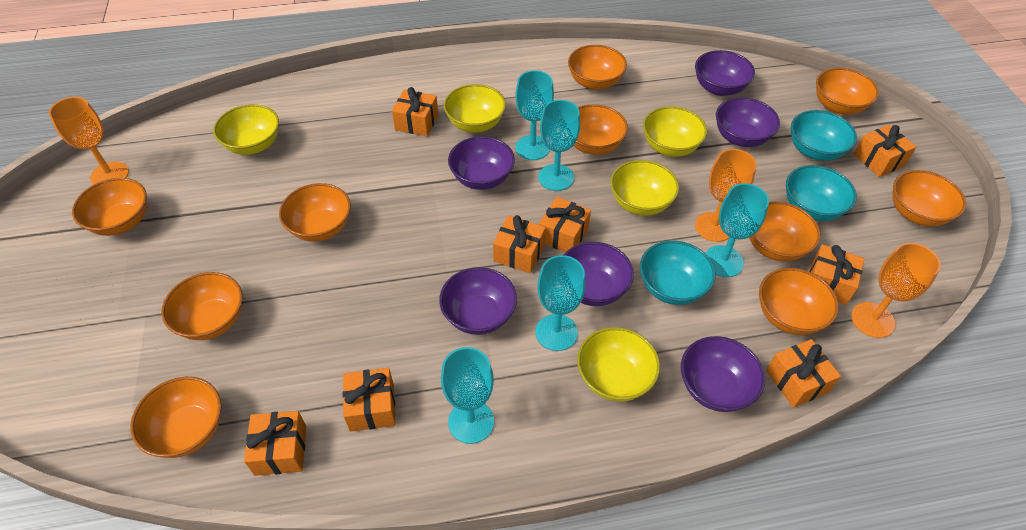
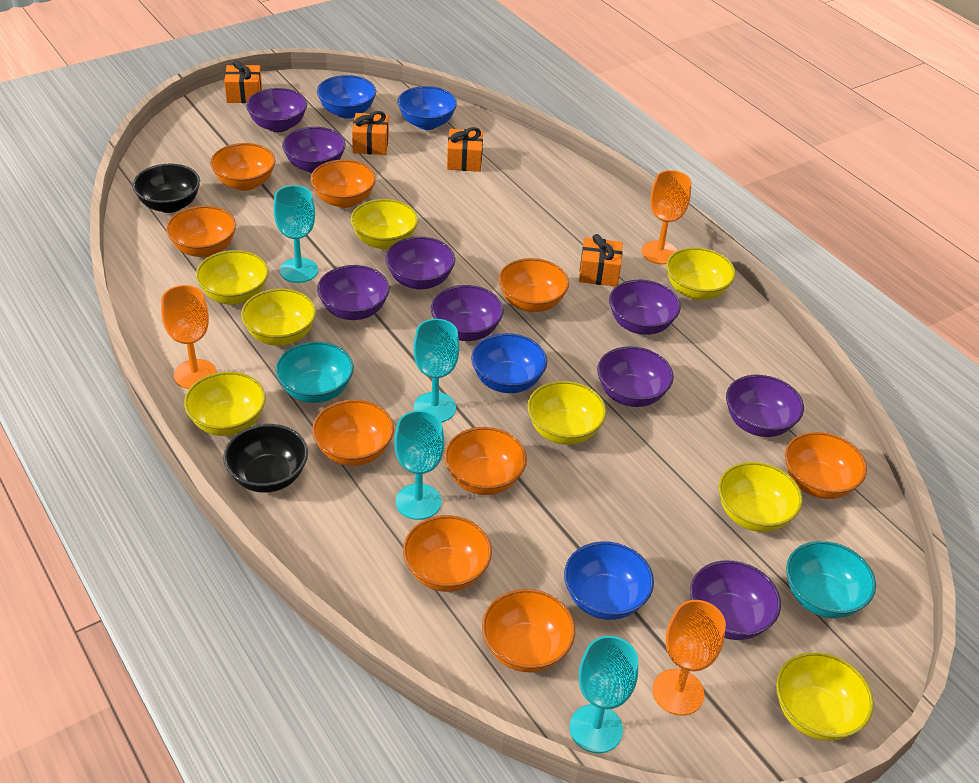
black bowl: 0 -> 2
blue bowl: 0 -> 4
orange bowl: 10 -> 9
orange gift: 8 -> 4
purple bowl: 6 -> 9
turquoise bowl: 3 -> 2
turquoise goblet: 5 -> 4
yellow bowl: 5 -> 8

